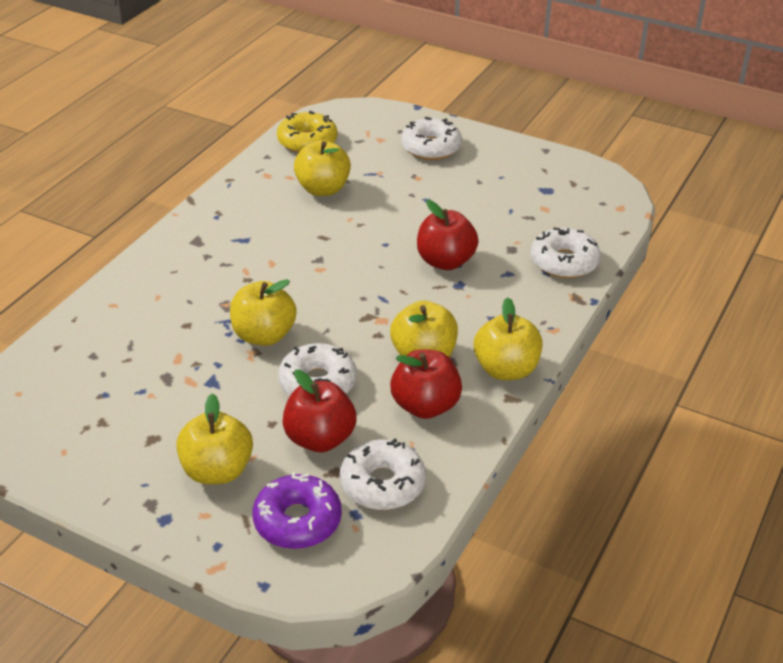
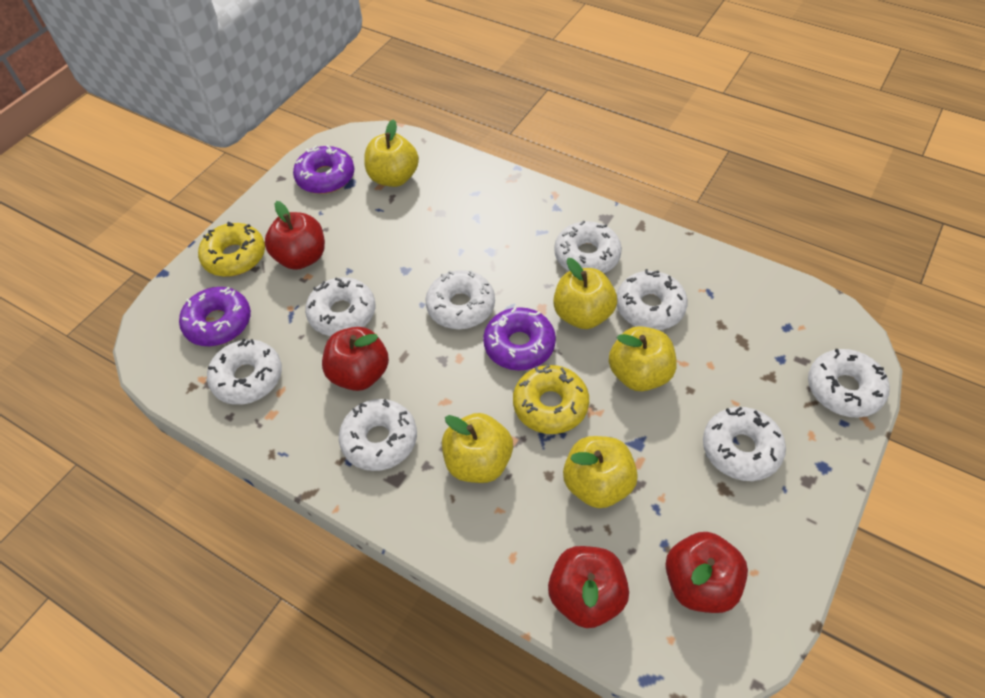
purple donut: 1 -> 3
red apple: 3 -> 4
white donut: 4 -> 8
yellow donut: 1 -> 2

